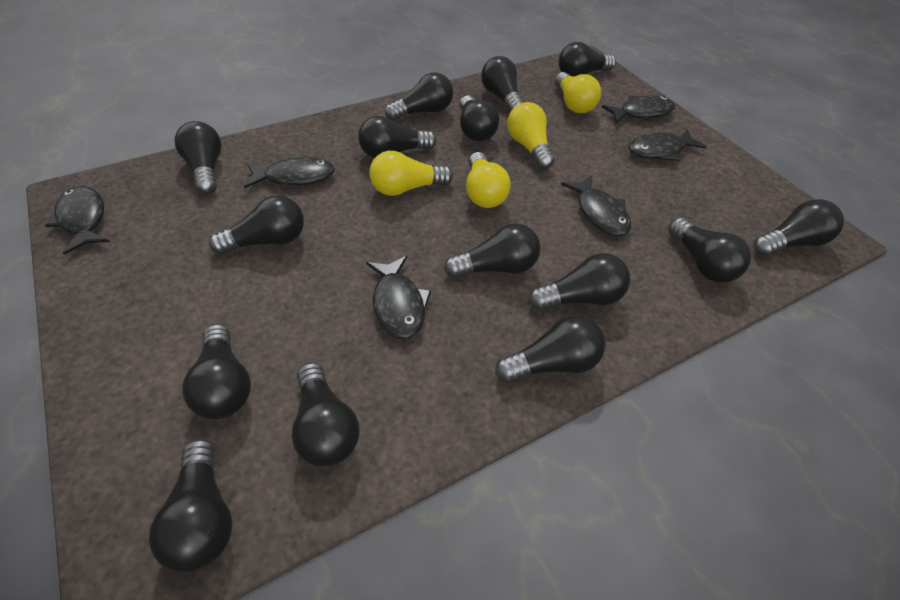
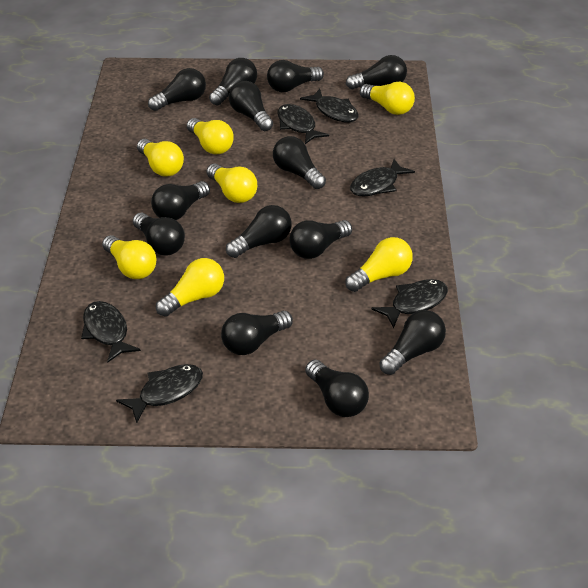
black light bulb: 15 -> 13
yellow light bulb: 4 -> 7

